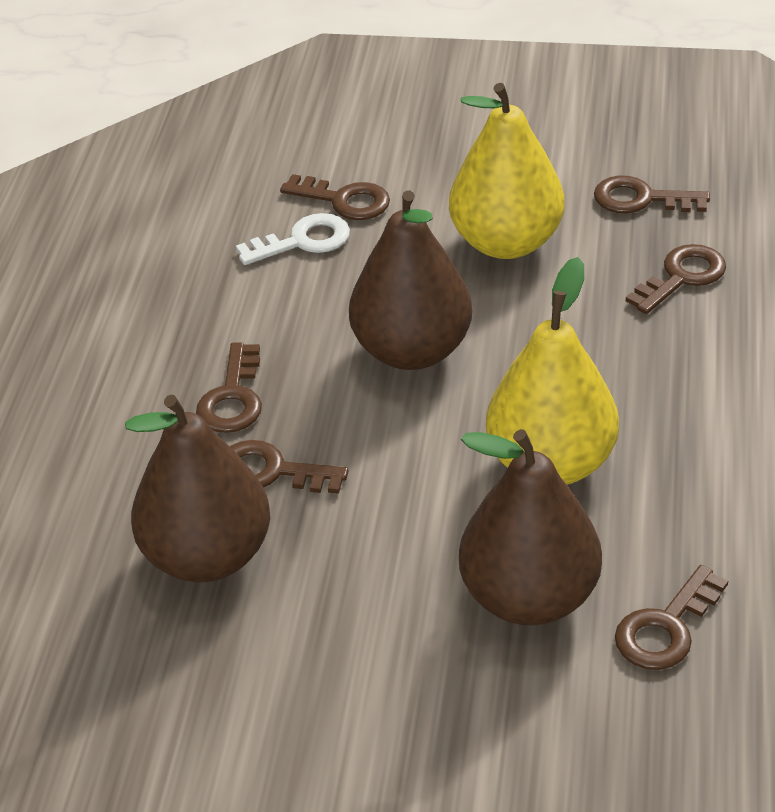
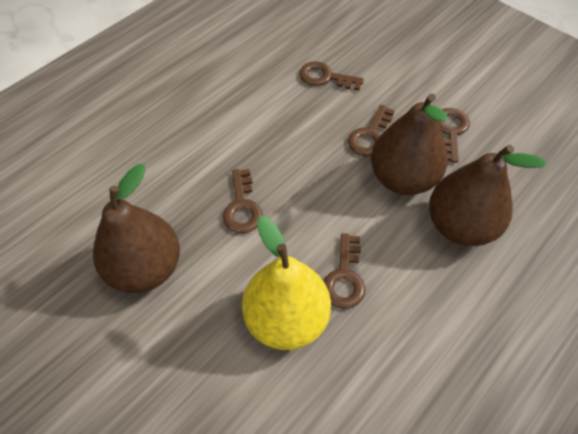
brown key: 6 -> 5
white key: 1 -> 0
yellow pear: 2 -> 1

